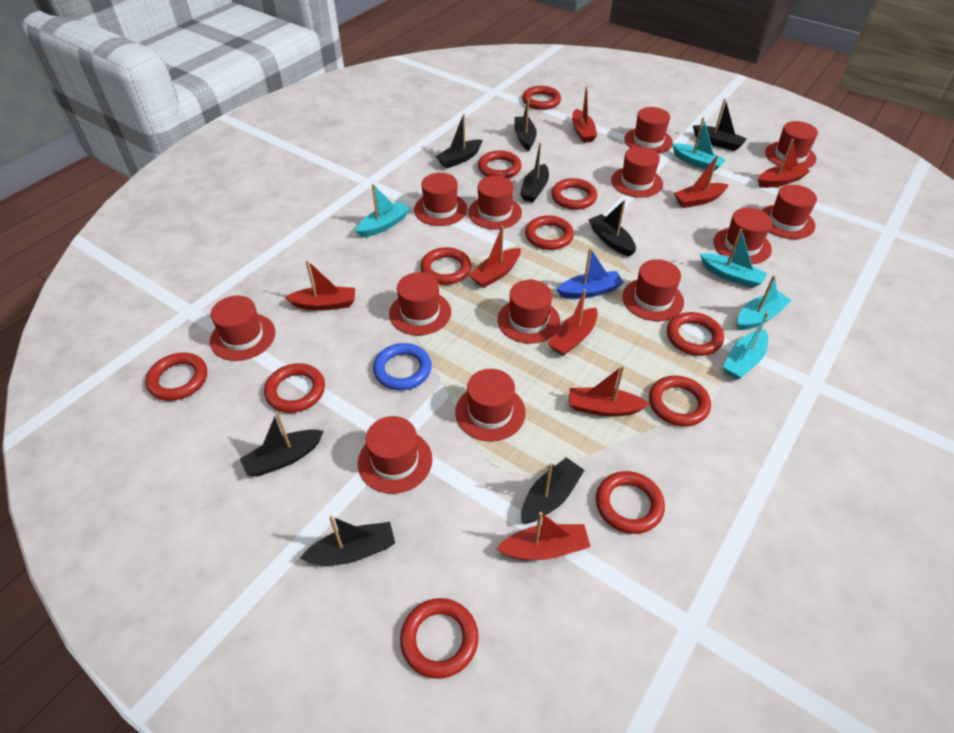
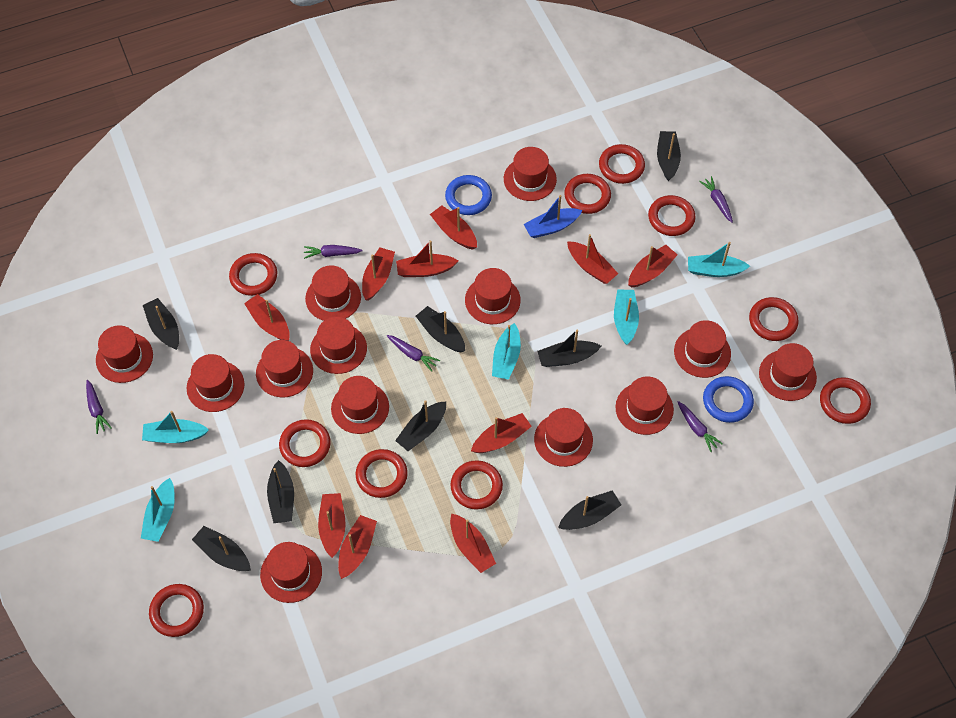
blue ring: 1 -> 2
purple carrot: 0 -> 5
red boat: 8 -> 10
red ring: 11 -> 10

